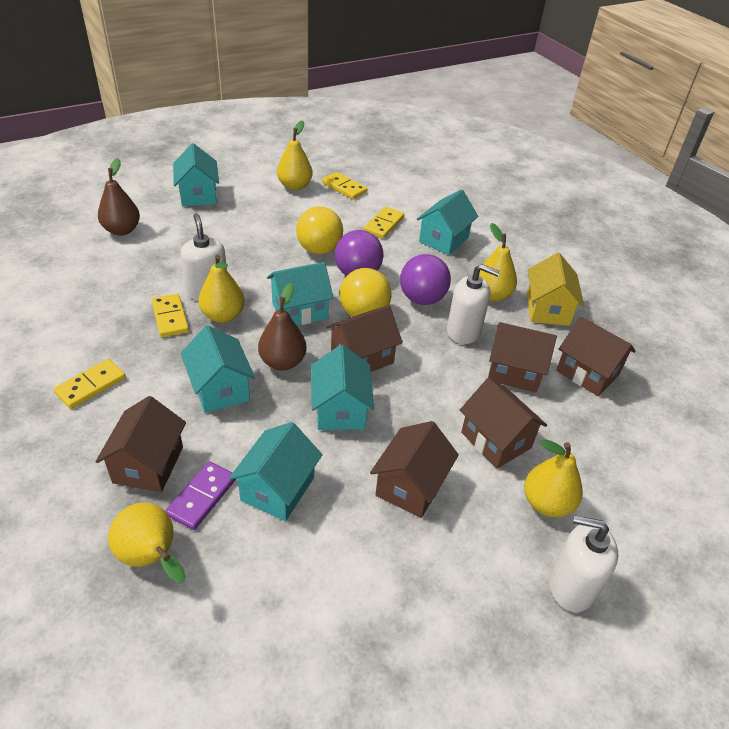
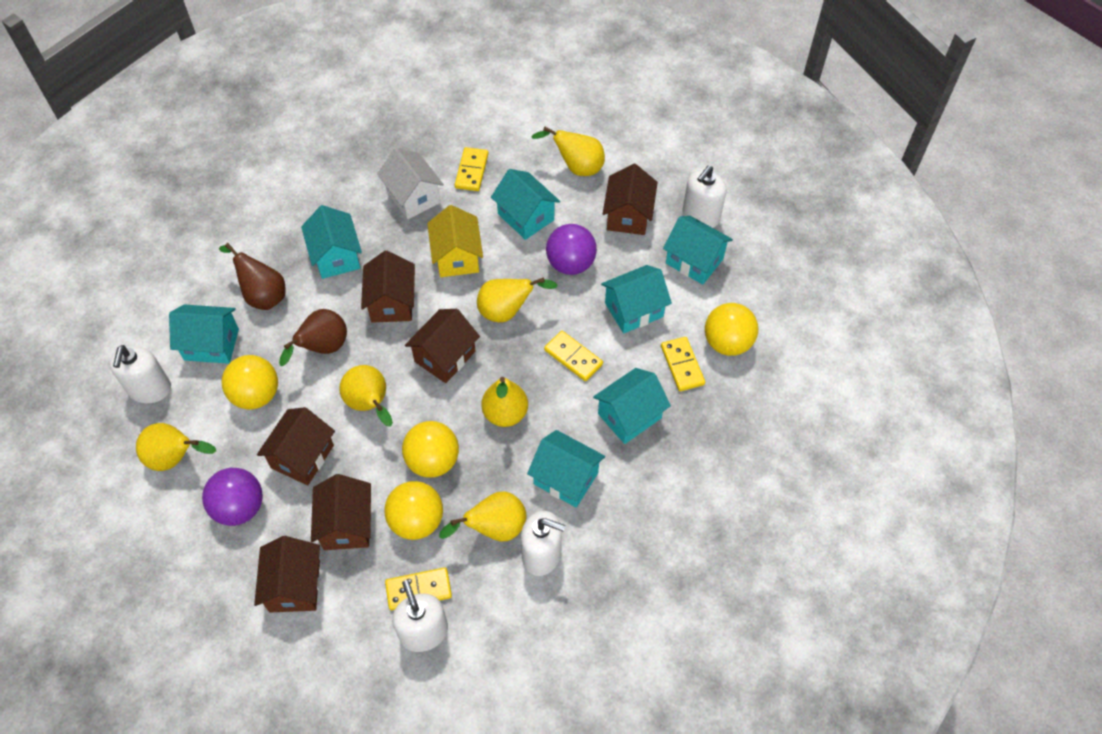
purple domino: 1 -> 0
turquoise house: 6 -> 7
white house: 0 -> 1
white soap dispenser: 3 -> 4
yellow ball: 2 -> 4
yellow pear: 5 -> 6

